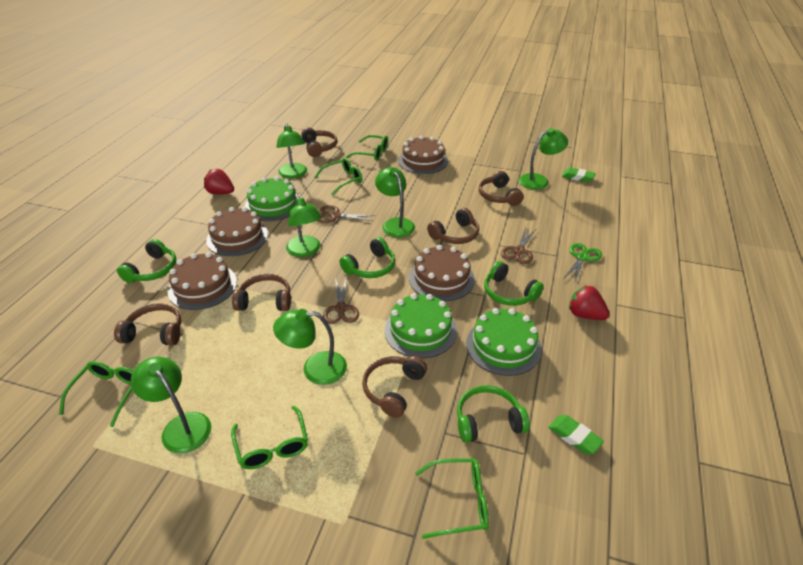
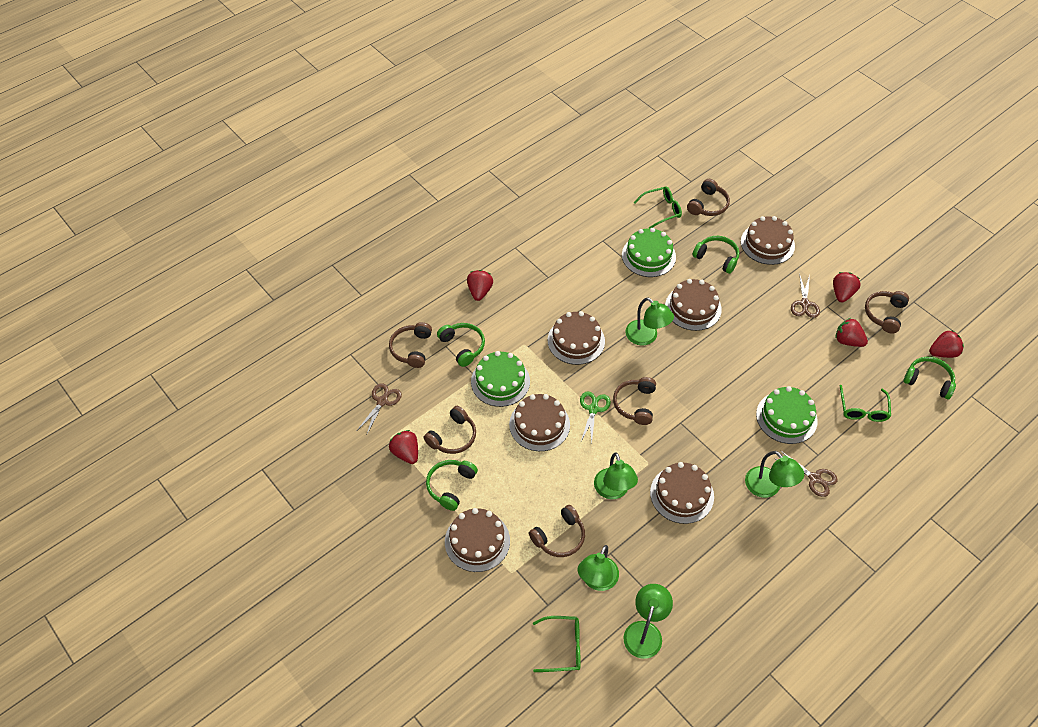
brown cake: 4 -> 6
green eraser: 2 -> 0
green glasses: 5 -> 3
green lamp: 6 -> 5
red strawberry: 2 -> 5

